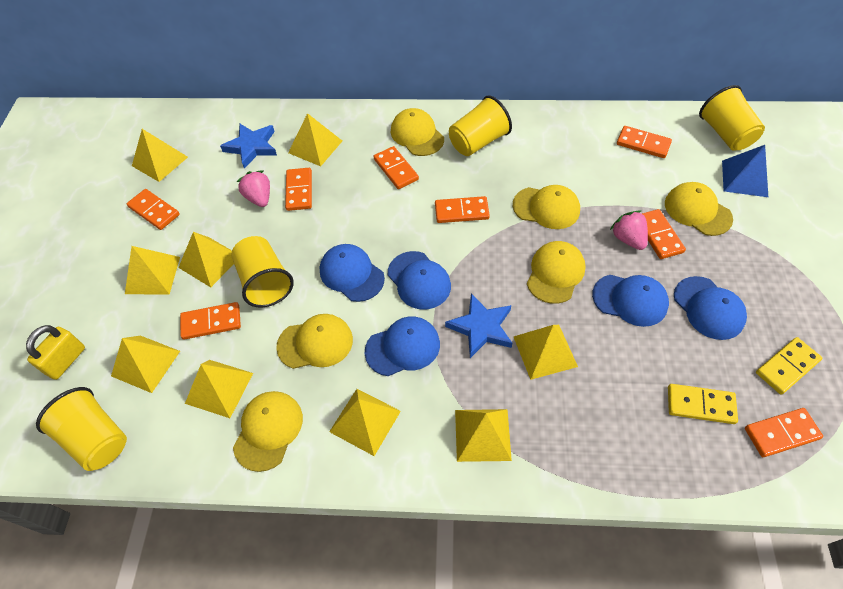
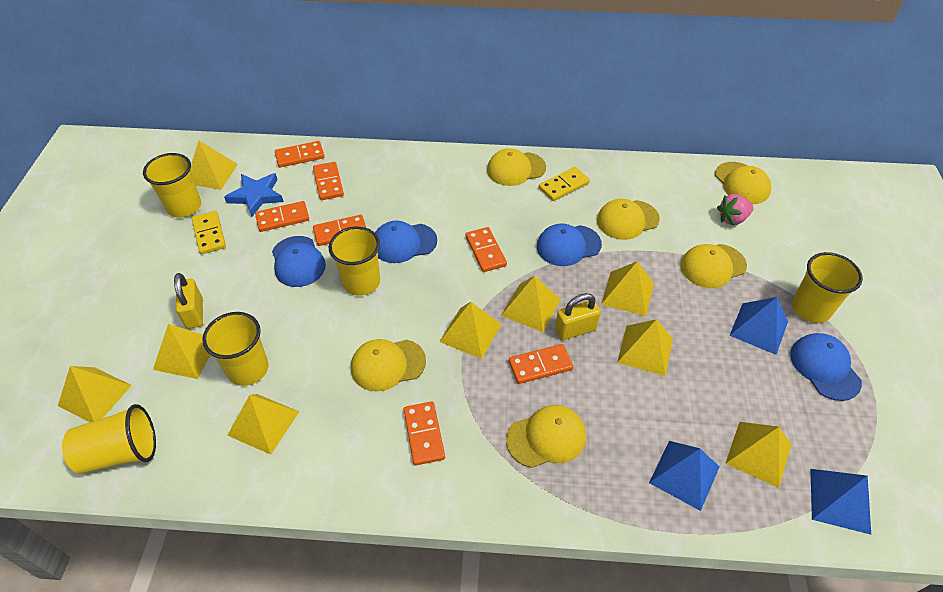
blue cap: 5 -> 4
blue pyramid: 1 -> 3
blue star: 2 -> 1
orange domino: 8 -> 7
pink strawberry: 2 -> 1
yellow cup: 4 -> 5
yellow padlock: 1 -> 2

